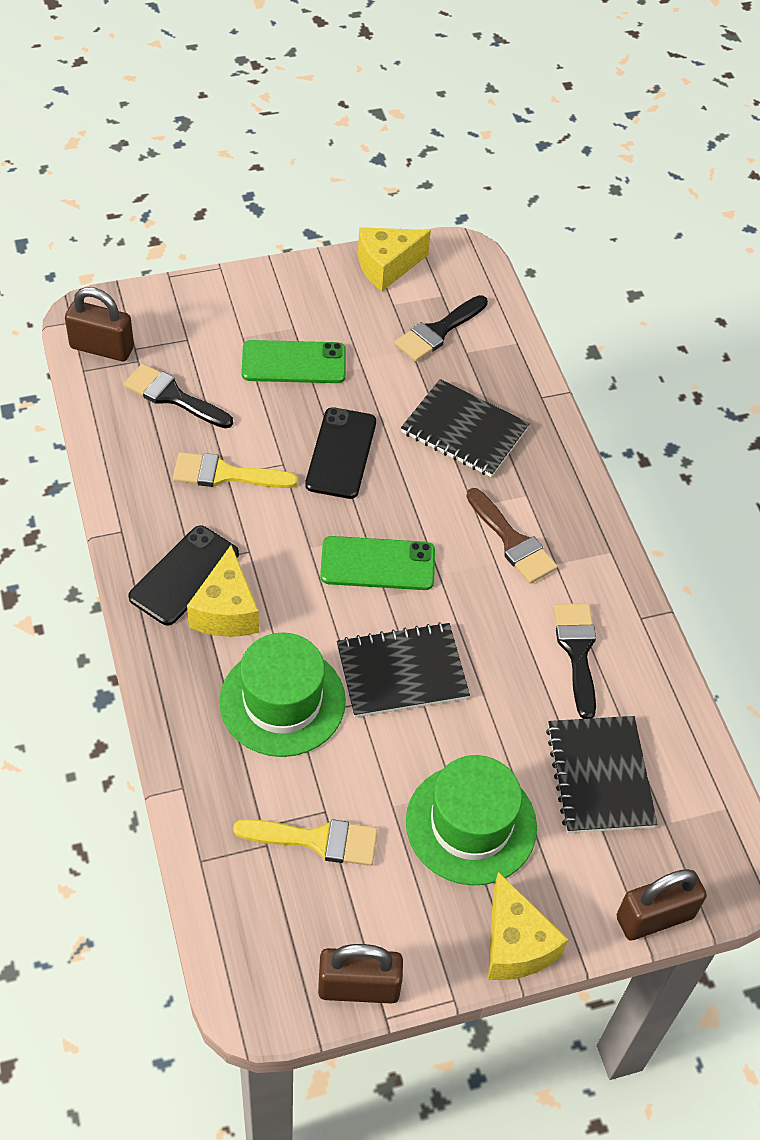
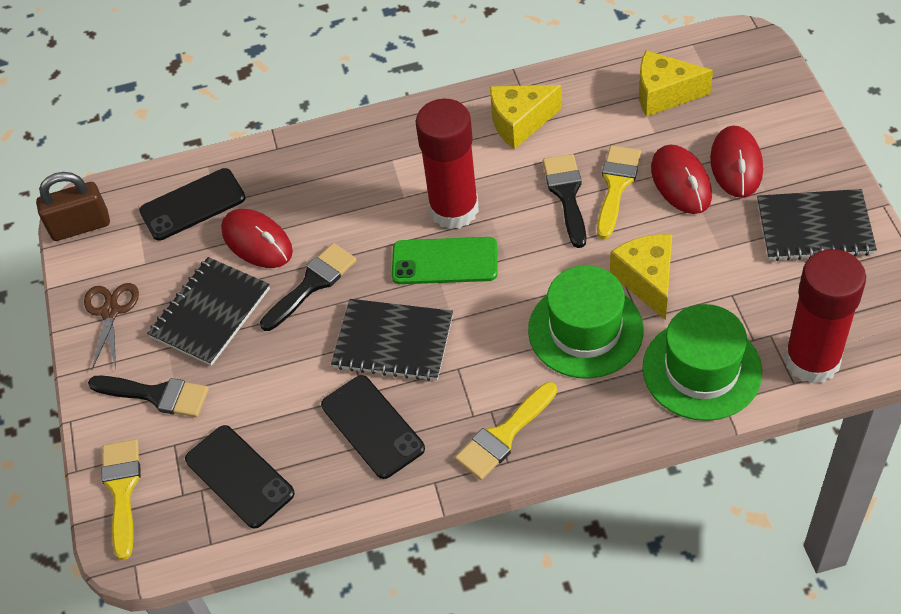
black phone: 2 -> 3
brown brush: 1 -> 0
brown padlock: 3 -> 1
brown scissors: 0 -> 1
green phone: 2 -> 1
red glue stick: 0 -> 2
red mouse: 0 -> 3
yellow brush: 2 -> 3

